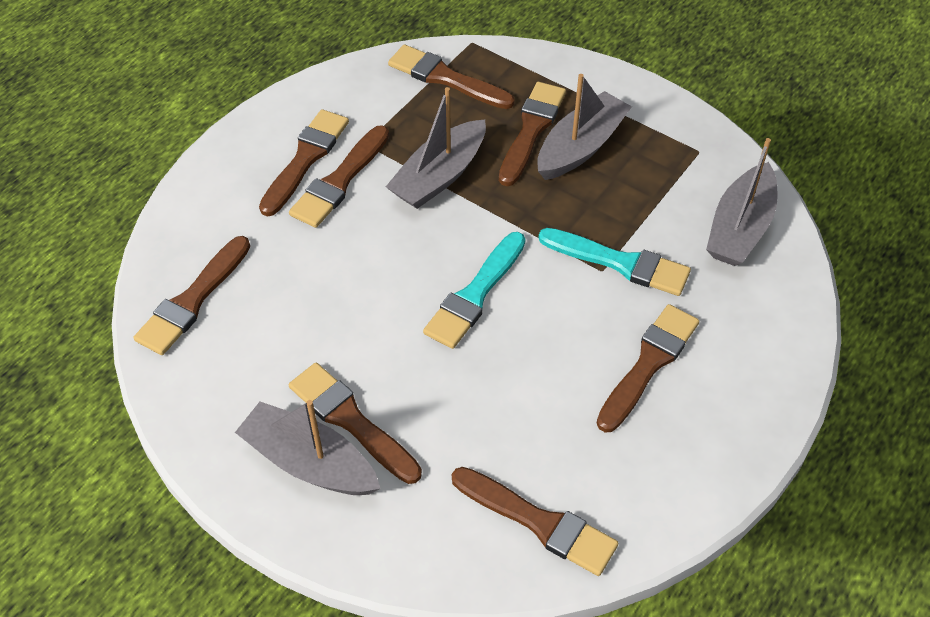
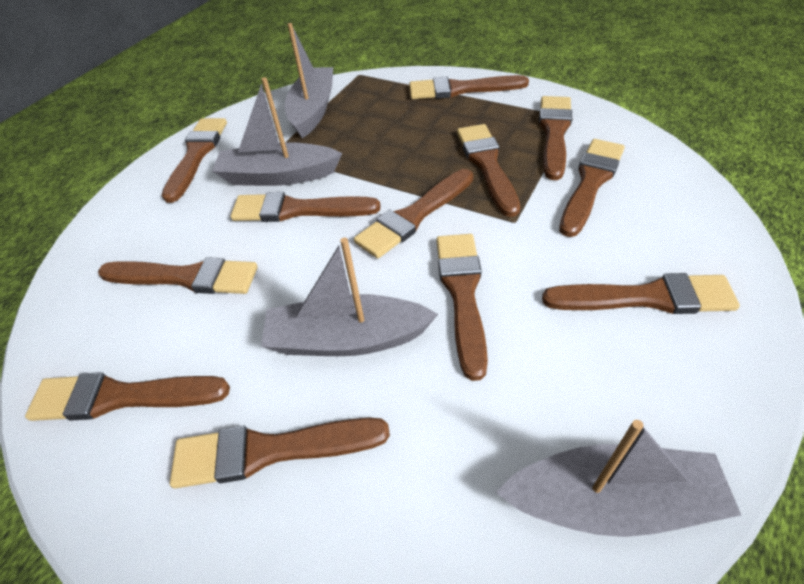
brown brush: 8 -> 12
turquoise brush: 2 -> 0

